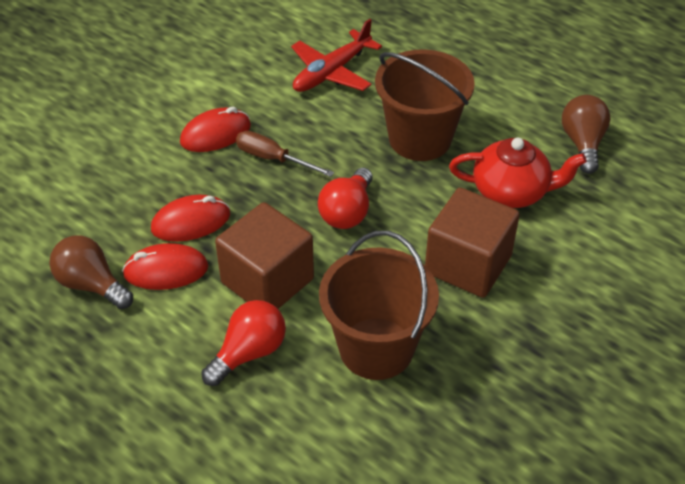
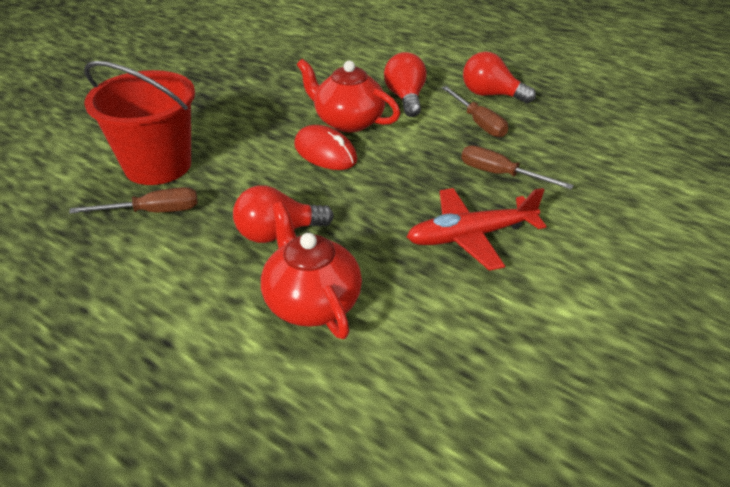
brown bucket: 2 -> 0
brown cube: 2 -> 0
brown light bulb: 2 -> 0
brown screwdriver: 1 -> 3
red bucket: 0 -> 1
red light bulb: 2 -> 3
red mouse: 3 -> 1
red teapot: 1 -> 2

